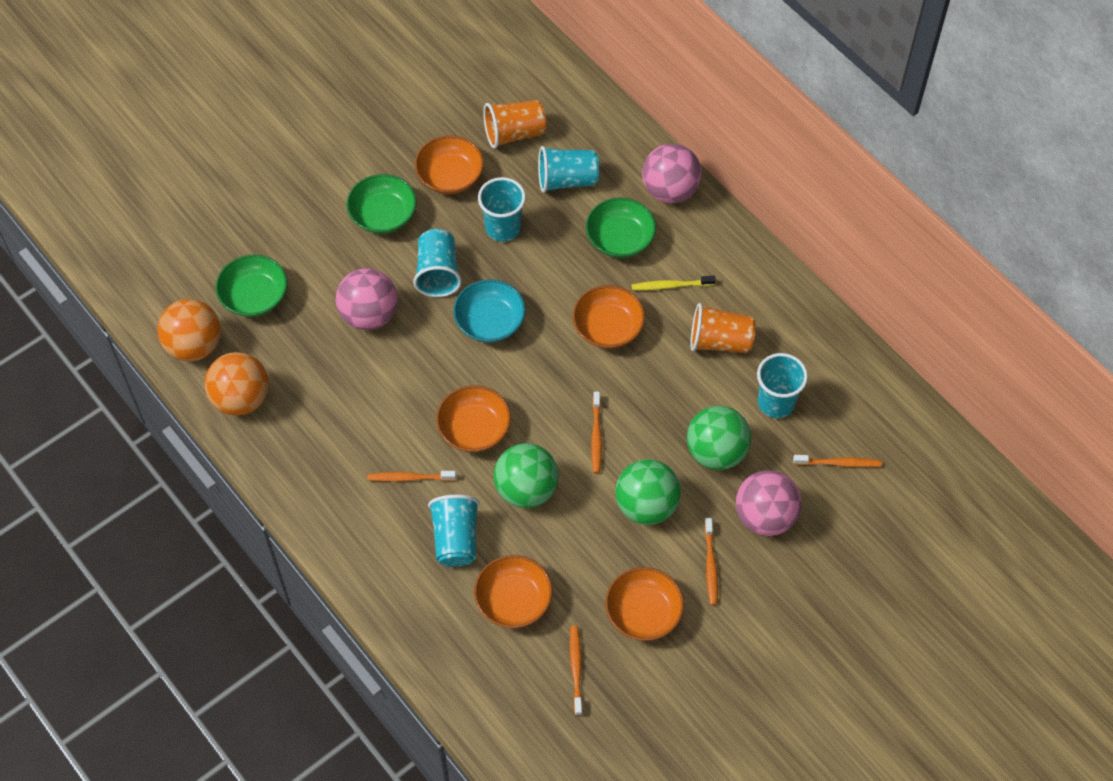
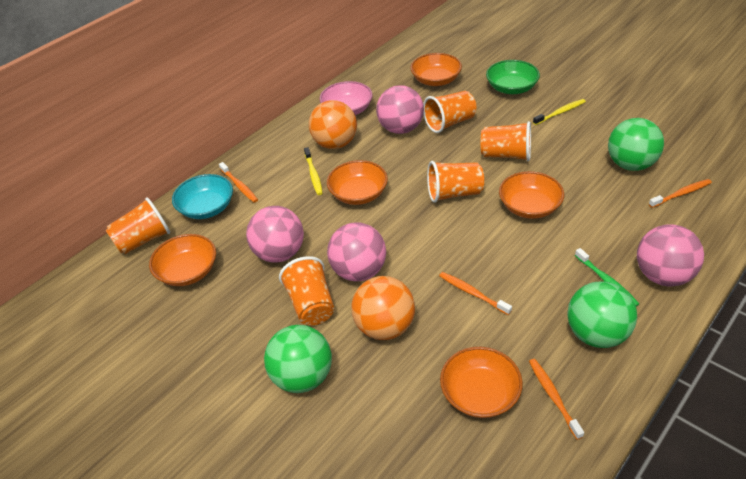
green bowl: 3 -> 1
green toothbrush: 0 -> 1
orange cup: 2 -> 5
orange toothbrush: 5 -> 4
pink ball: 3 -> 4
pink bowl: 0 -> 1
turquoise cup: 5 -> 0
yellow toothbrush: 1 -> 2

